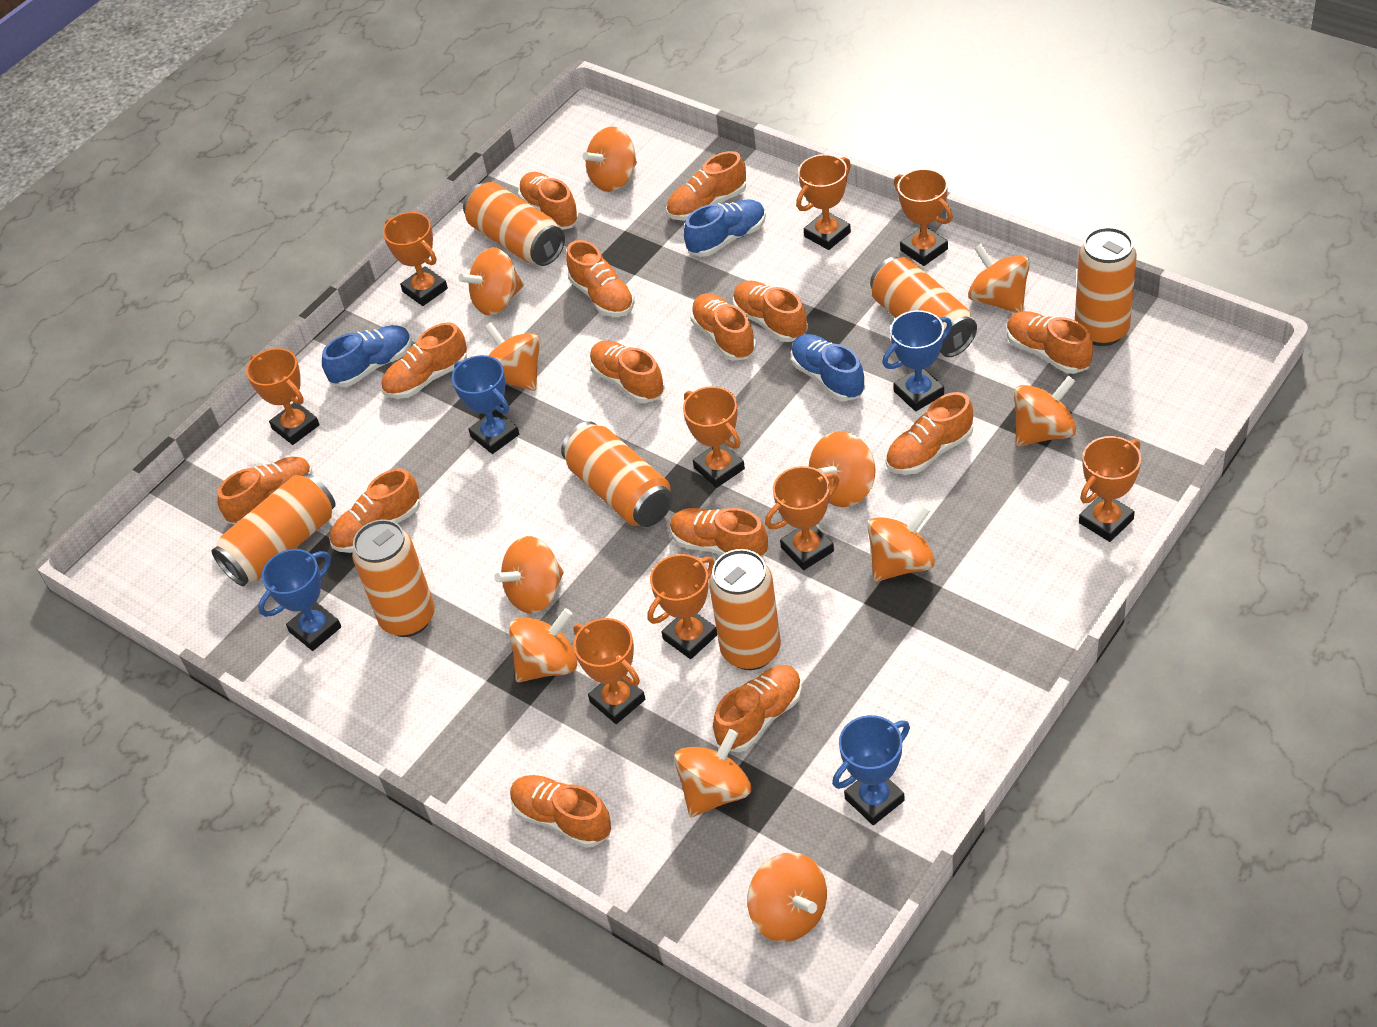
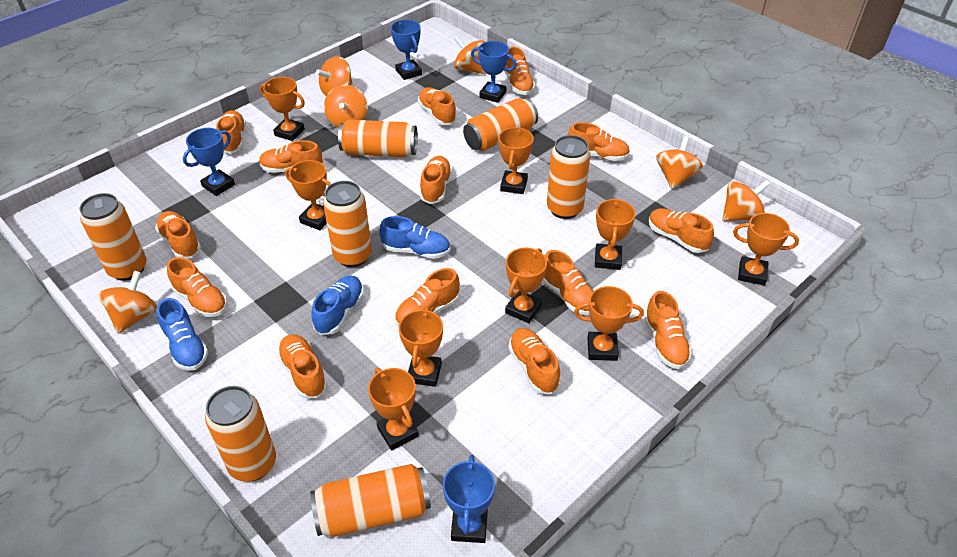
orange spinning top: 11 -> 6

